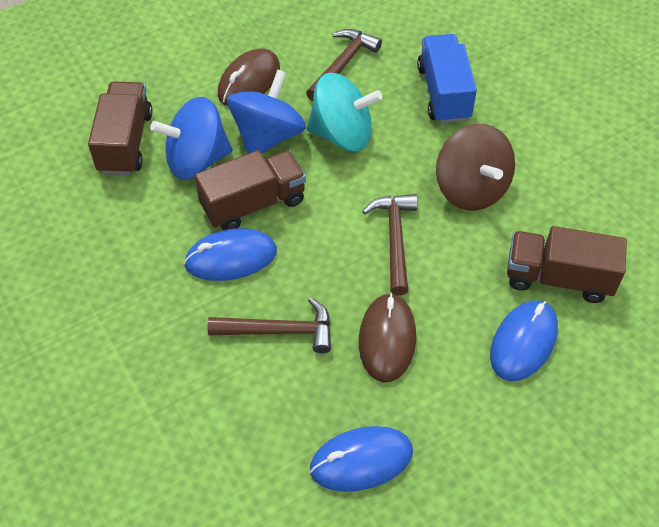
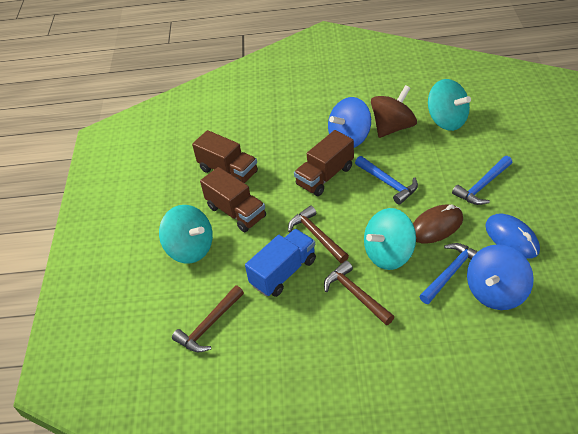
blue hammer: 0 -> 3
blue mouse: 3 -> 1
brown mouse: 2 -> 1
turquoise spinning top: 1 -> 3

